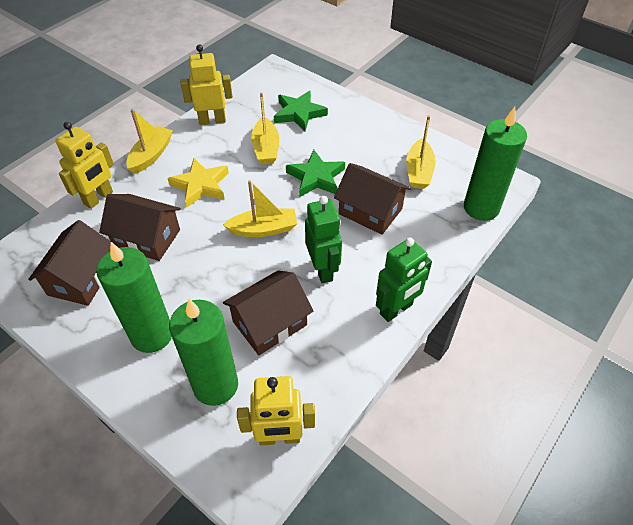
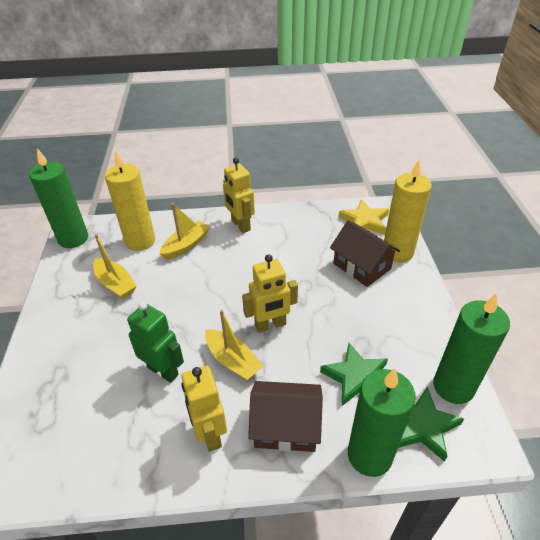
brown house: 4 -> 2
green robot: 2 -> 1
yellow boat: 4 -> 3
yellow candle: 0 -> 2

